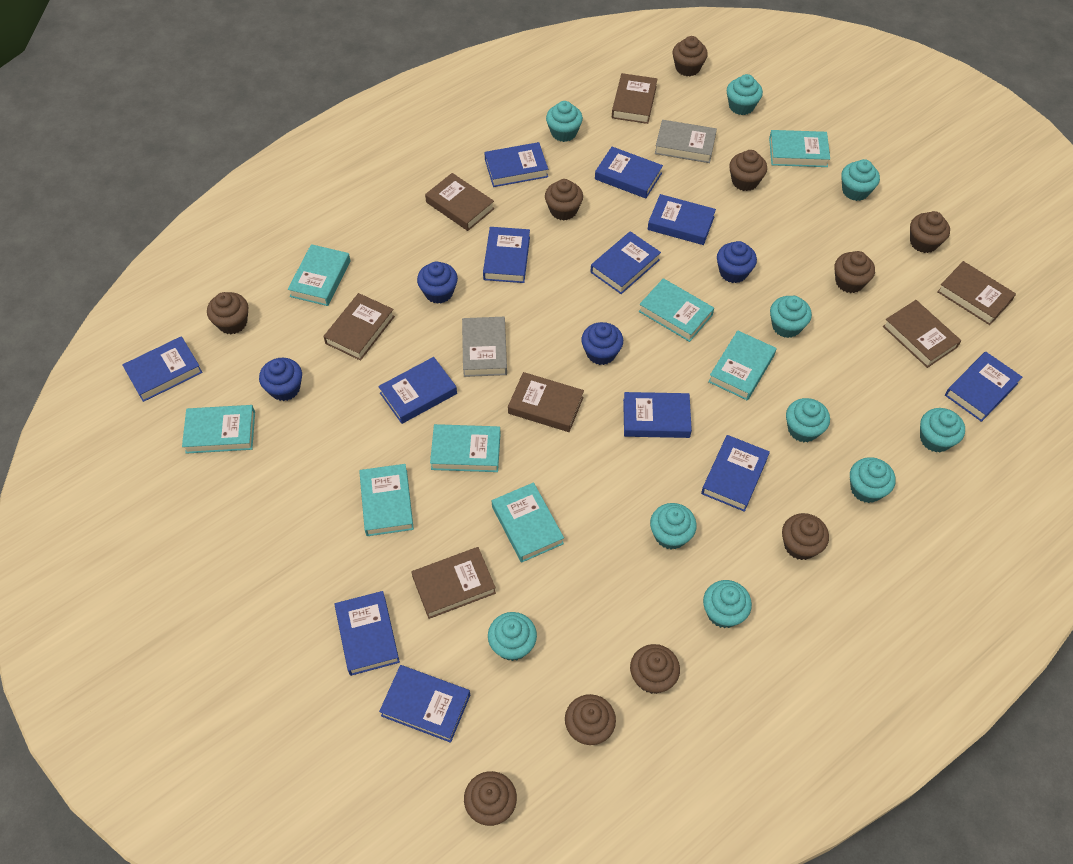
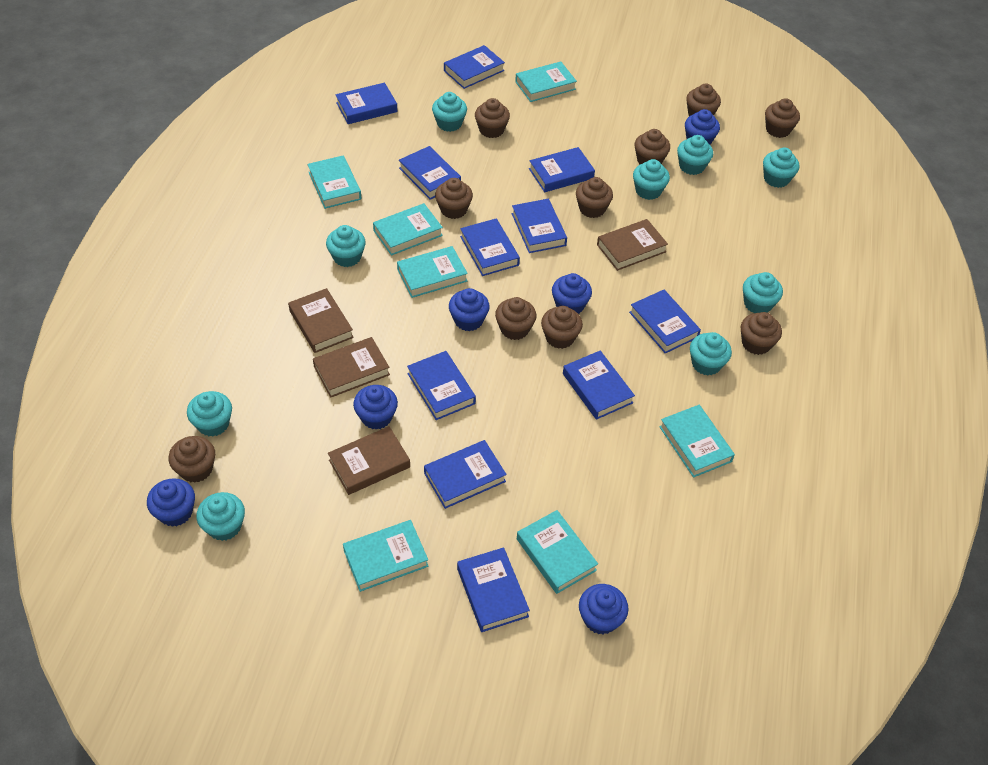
blue book: 12 -> 11
blue cupcake: 4 -> 6
brown book: 7 -> 4
grey book: 2 -> 0
turquoise book: 8 -> 7
turquoise cupcake: 10 -> 9

